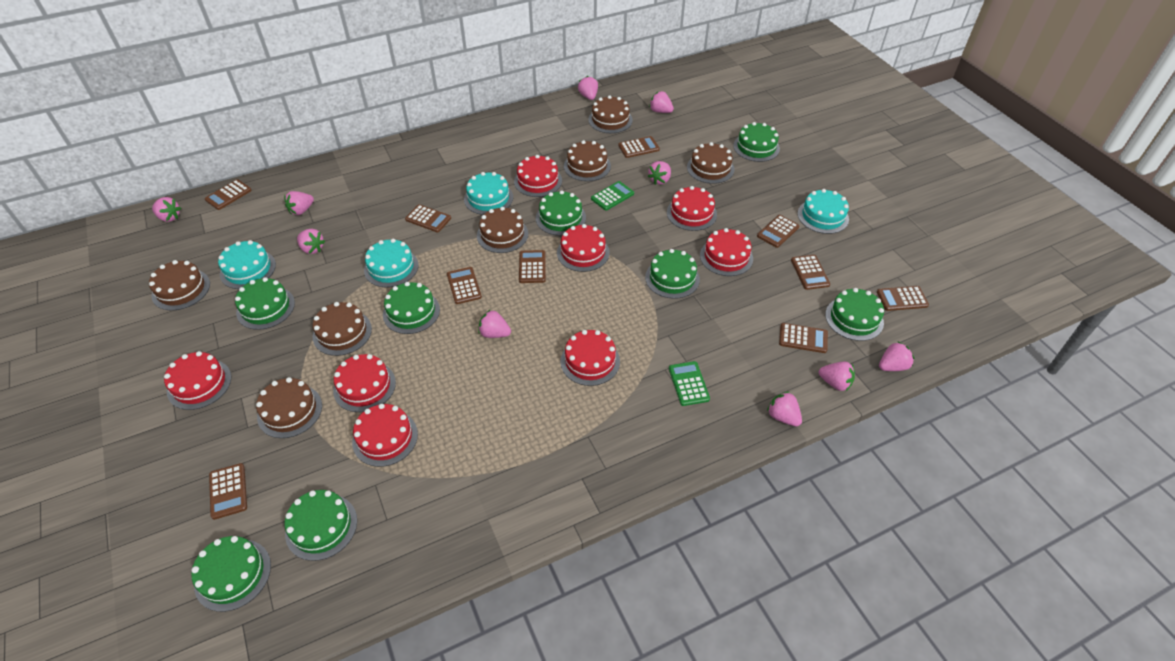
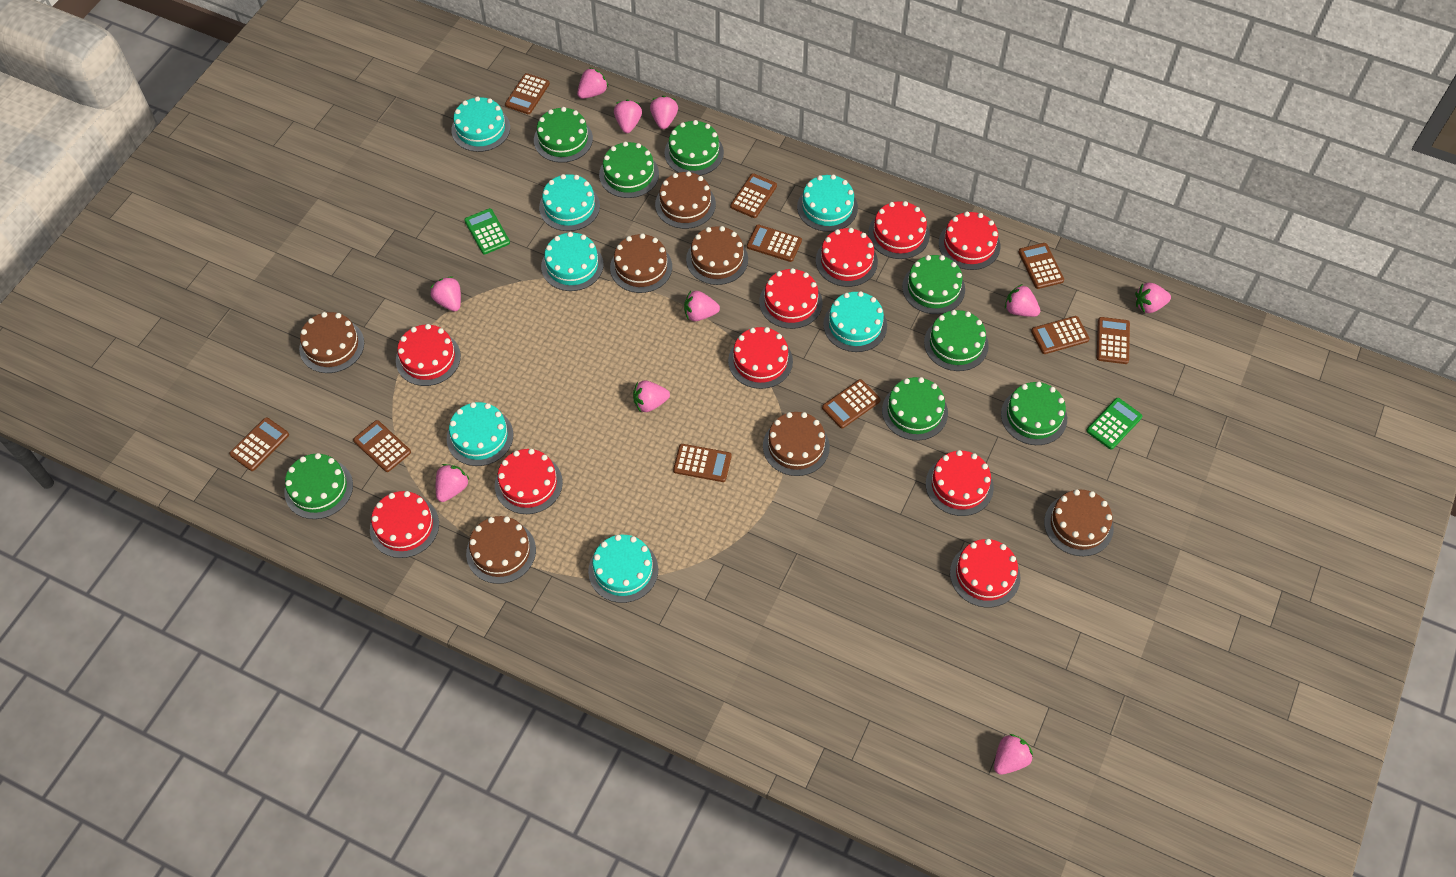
red cake: 8 -> 10
turquoise cake: 4 -> 7

